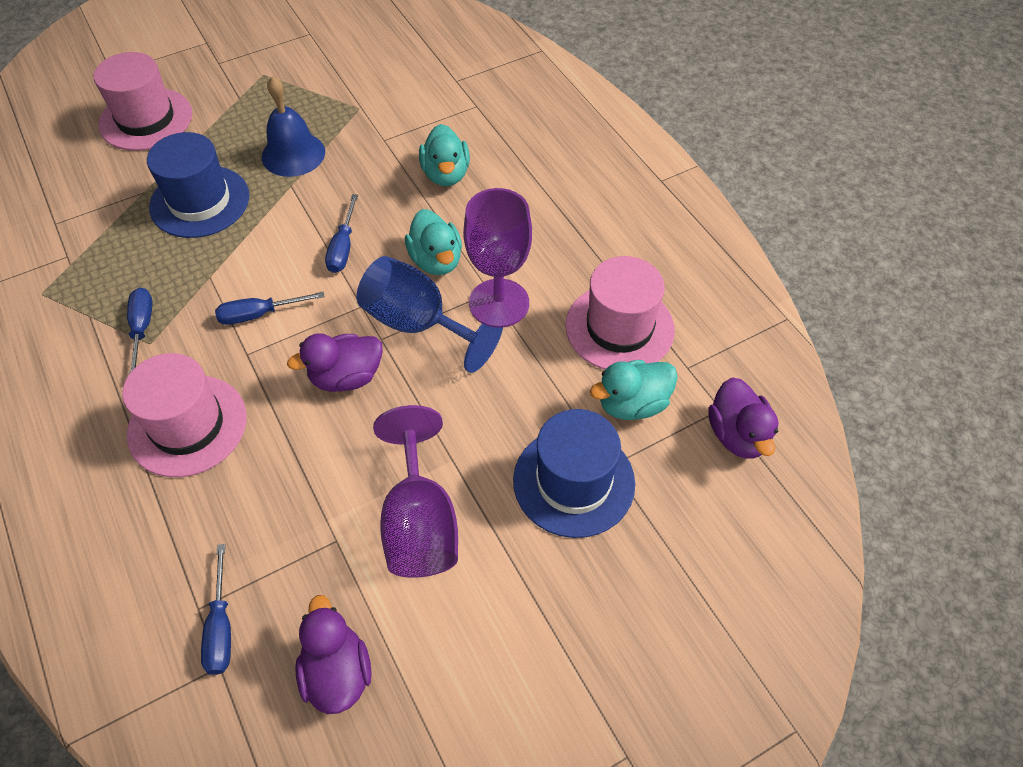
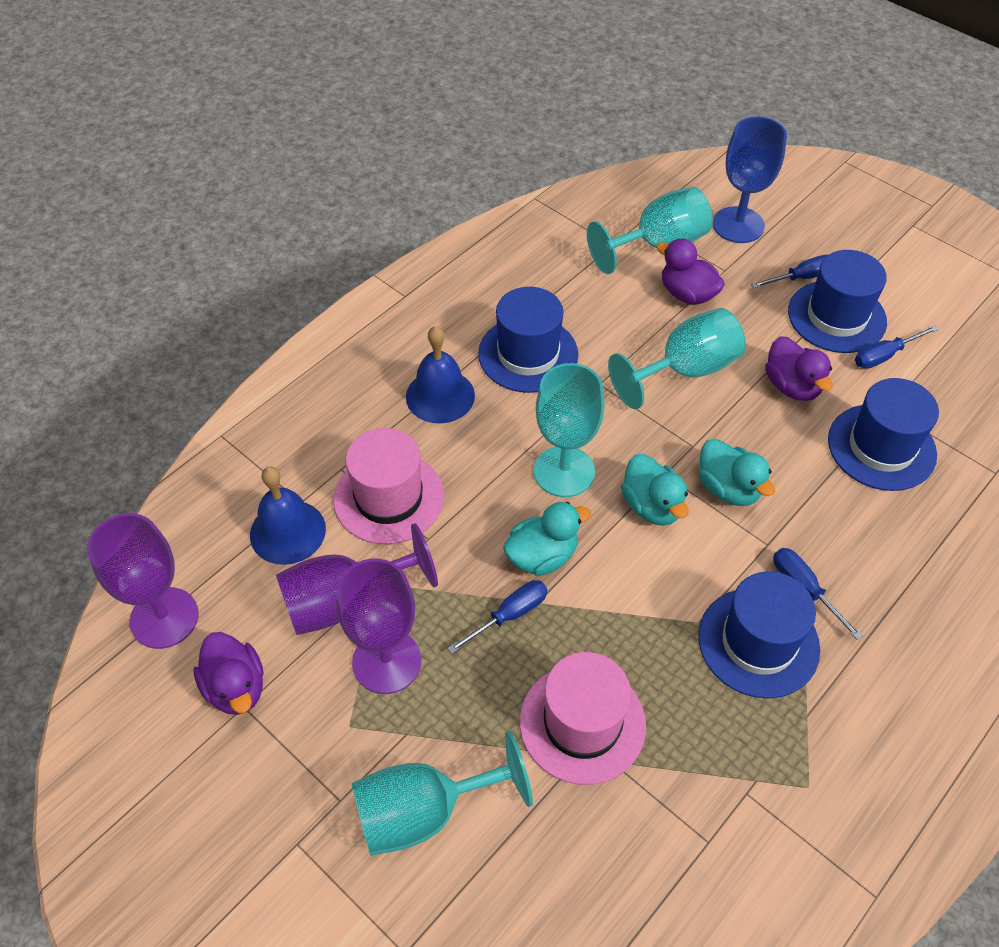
blue bell: 1 -> 2
blue hat: 2 -> 4
pink hat: 3 -> 2
purple goblet: 2 -> 3
turquoise goblet: 0 -> 4

